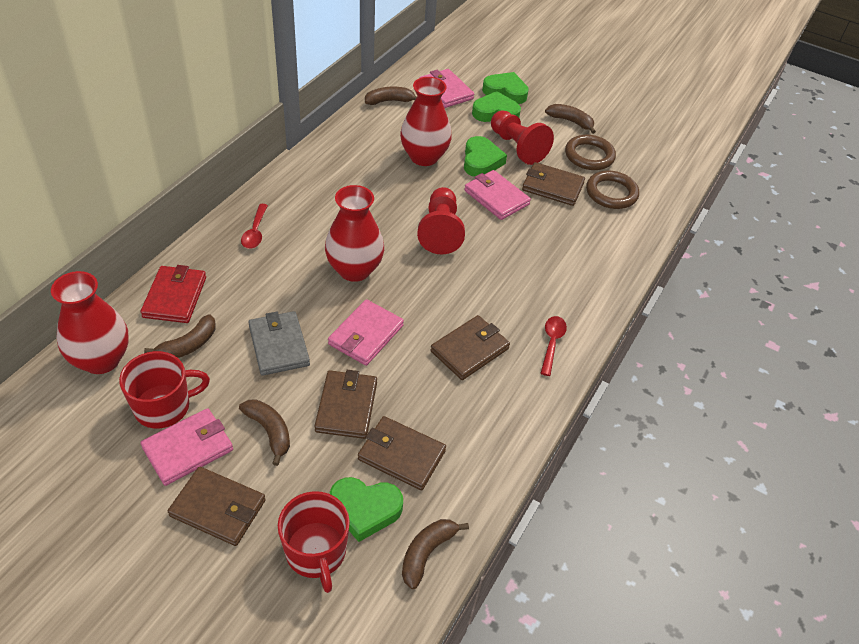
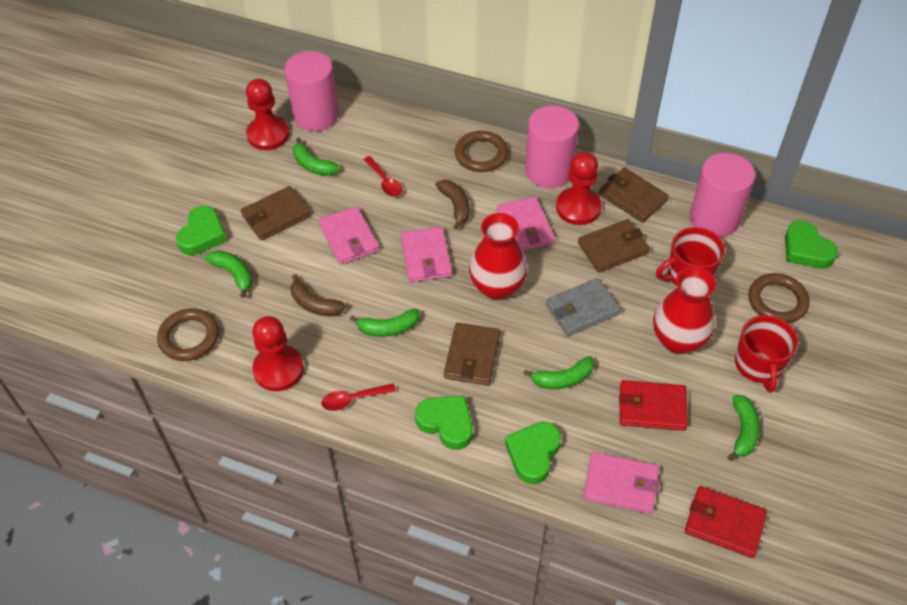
brown banana: 5 -> 2
brown ring: 2 -> 3
brown wallet: 5 -> 4
green banana: 0 -> 5
pink cylinder: 0 -> 3
red pawn: 2 -> 3
red vase: 3 -> 2
red wallet: 1 -> 2

